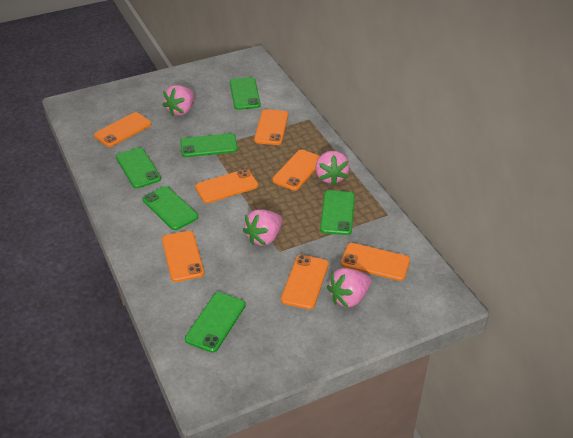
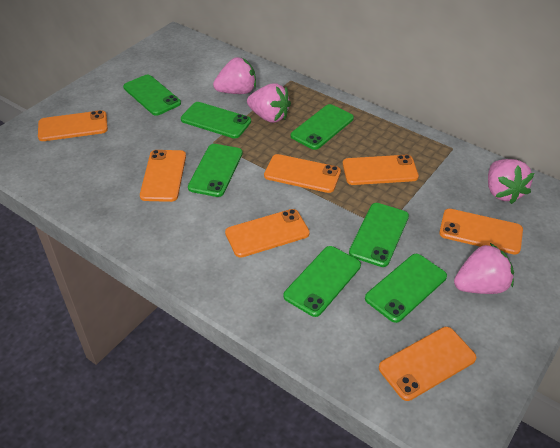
green phone: 6 -> 7

